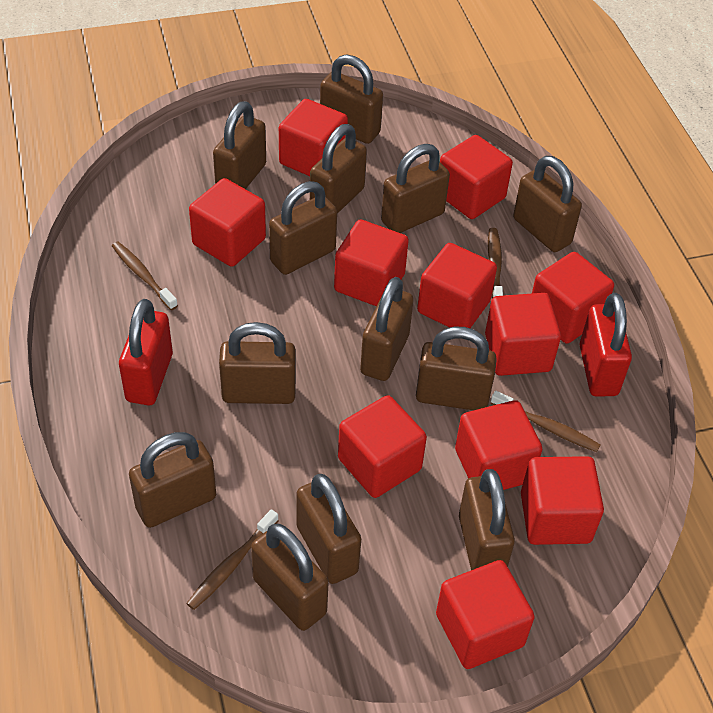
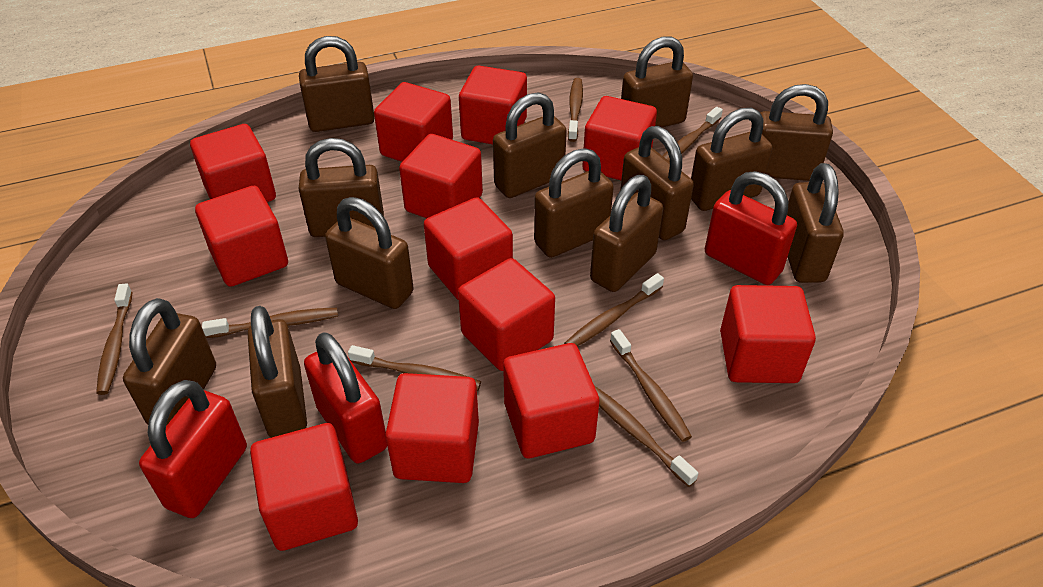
brown toothbrush: 4 -> 8
red cube: 11 -> 12
red padlock: 2 -> 3

